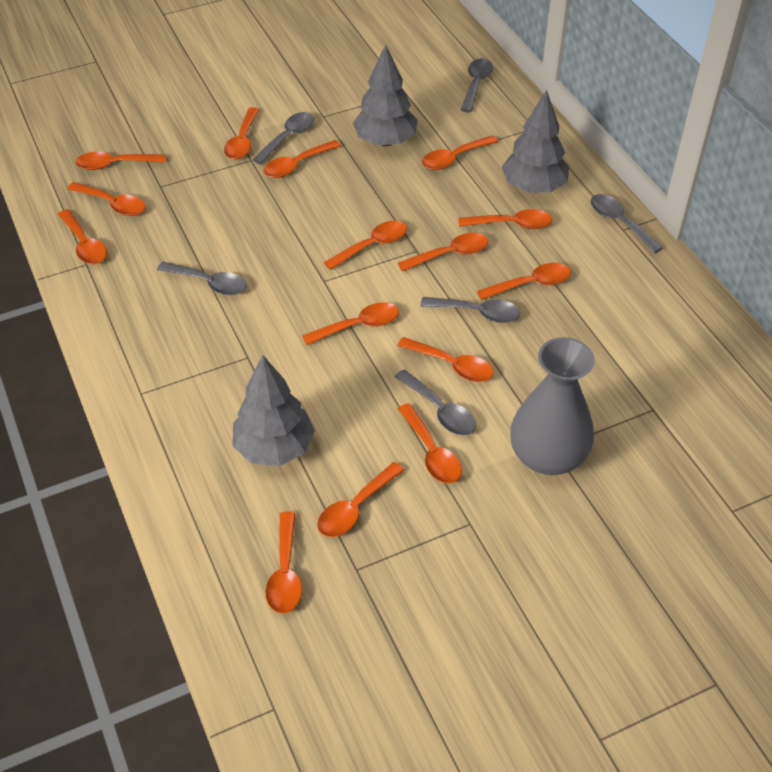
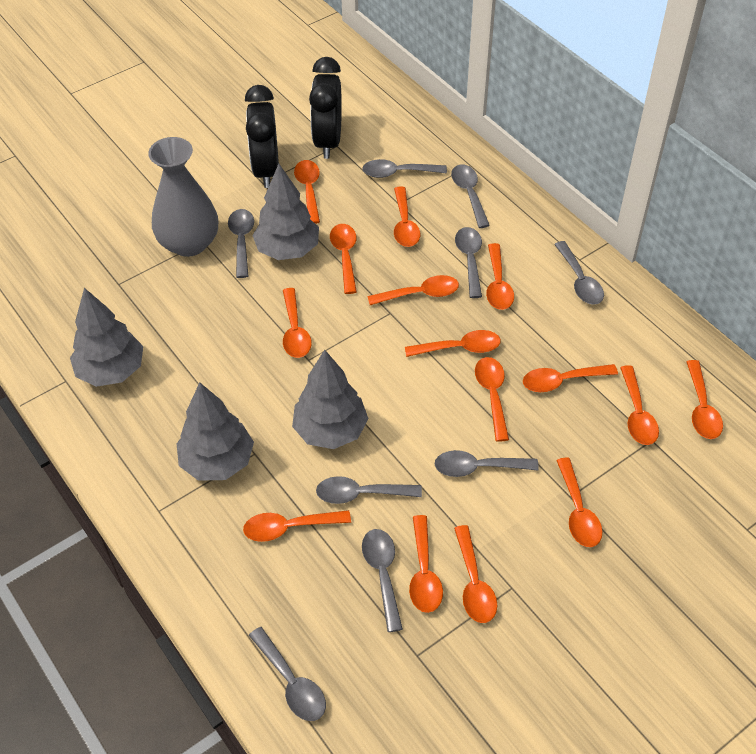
black clock: 0 -> 2
grey spoon: 6 -> 9
grey tree: 3 -> 4

